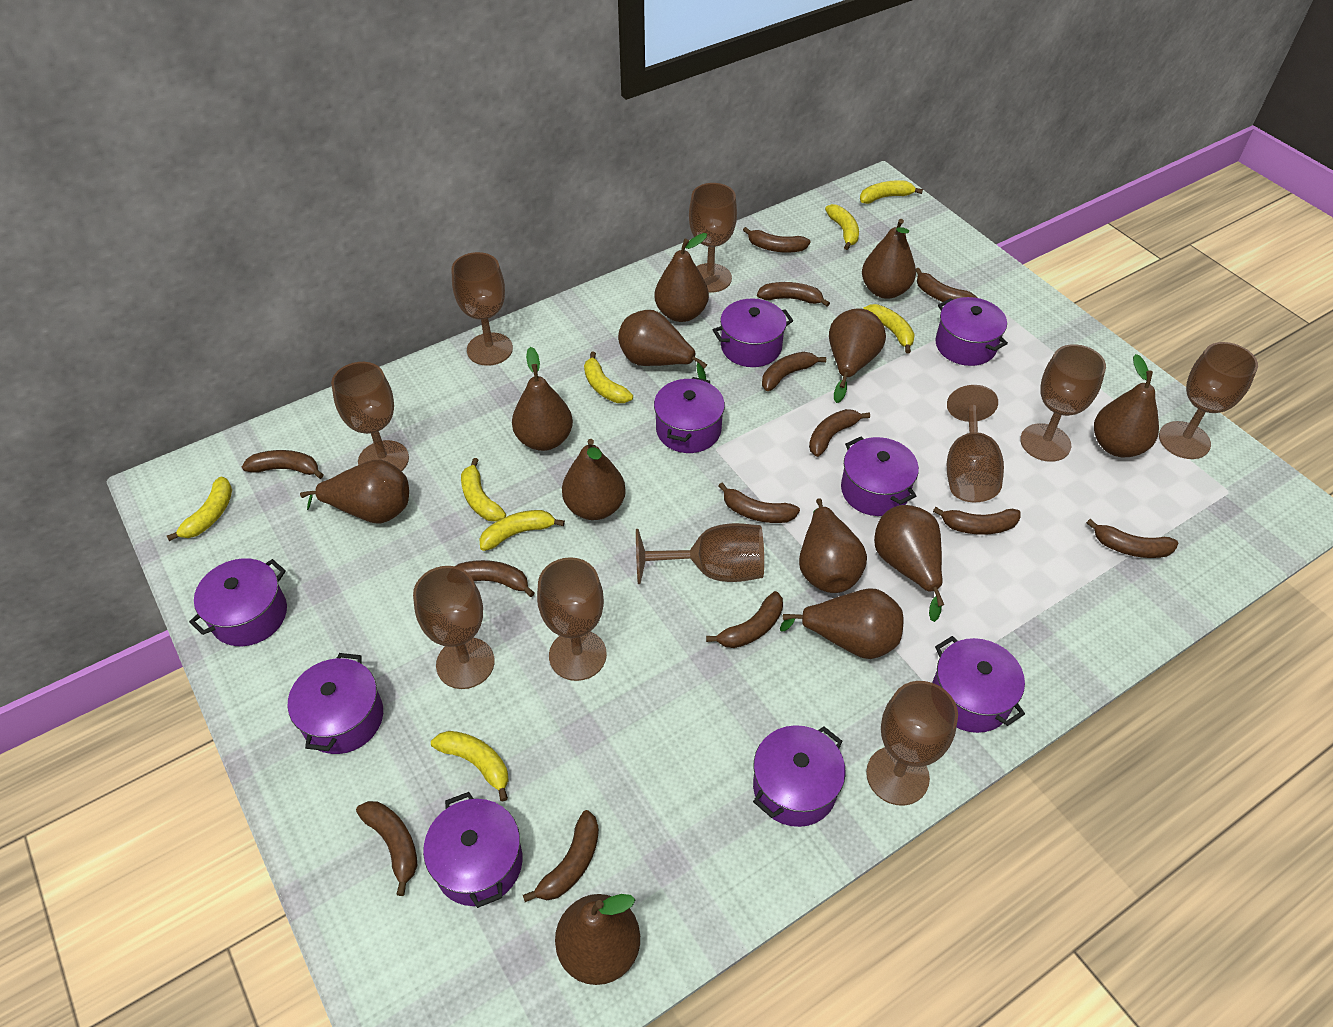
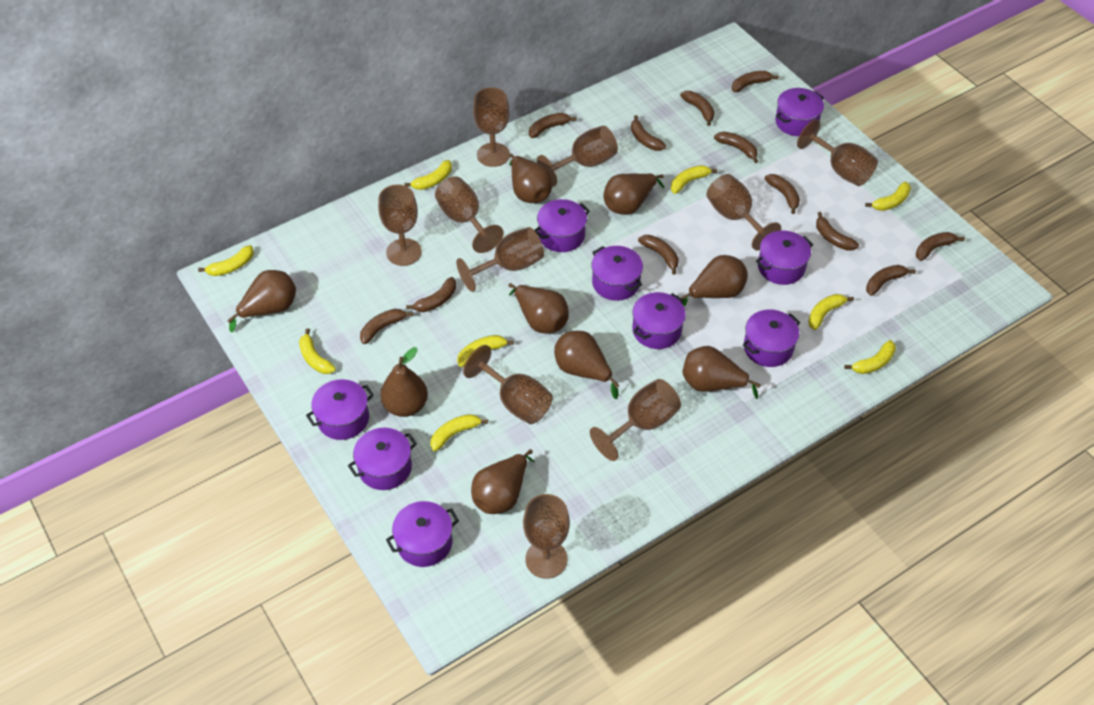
brown banana: 13 -> 12
brown pear: 12 -> 9
yellow banana: 8 -> 9

